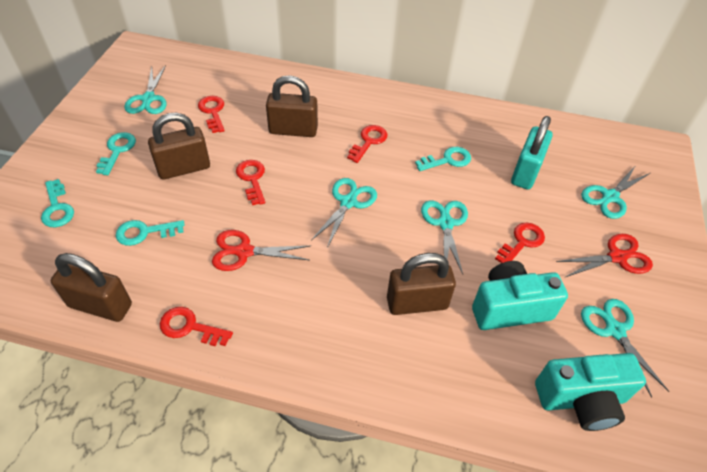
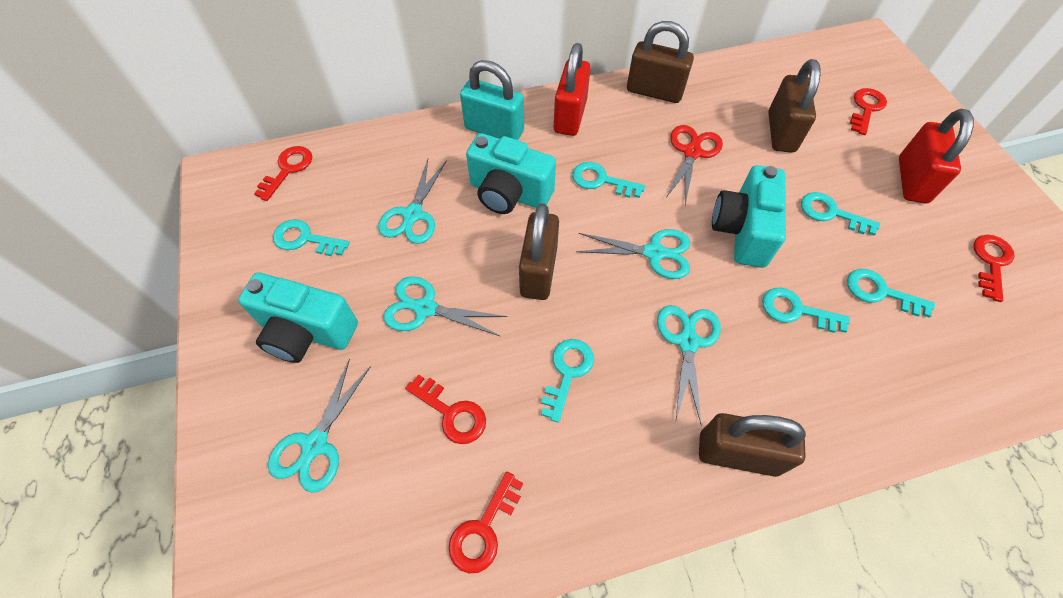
red padlock: 0 -> 2
red scissors: 2 -> 1
turquoise camera: 2 -> 3
turquoise key: 4 -> 6

